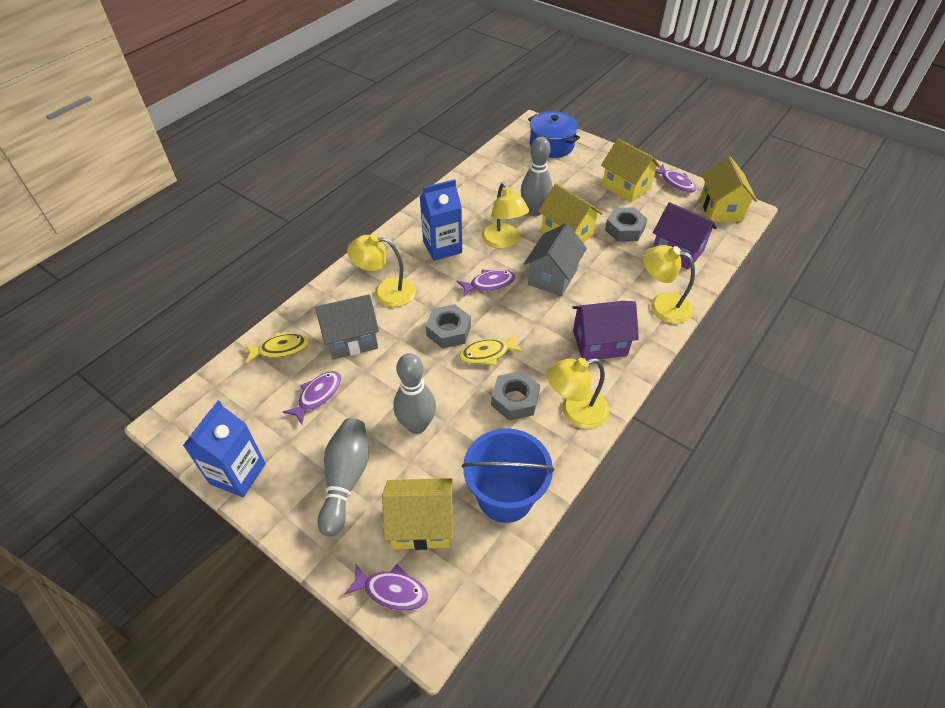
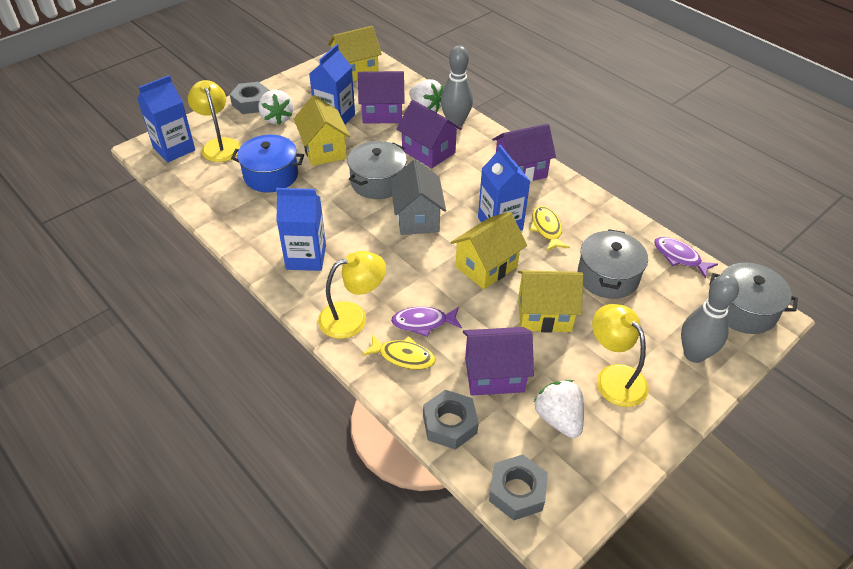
blue bucket: 1 -> 0
blue carton: 2 -> 4
grey bowling pin: 3 -> 2
grey house: 2 -> 1
grey pot: 0 -> 3
purple fish: 4 -> 2
purple house: 2 -> 4
white strawberry: 0 -> 3
yellow lamp: 4 -> 3

